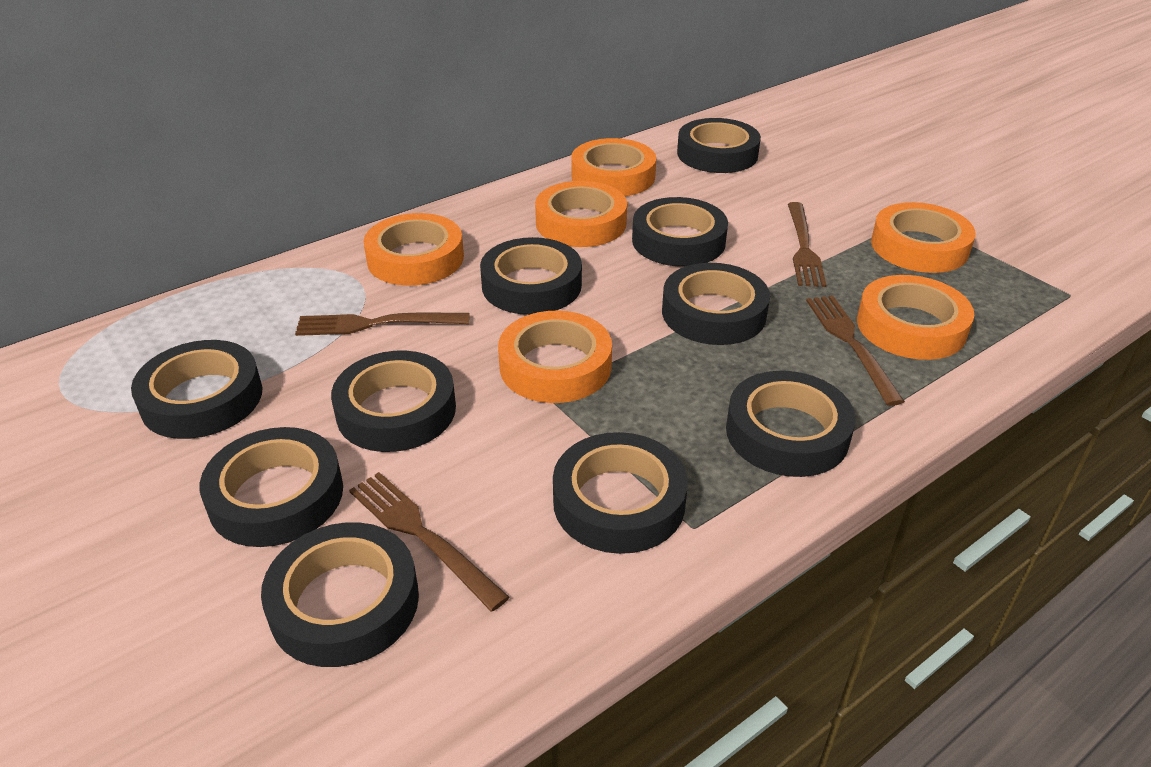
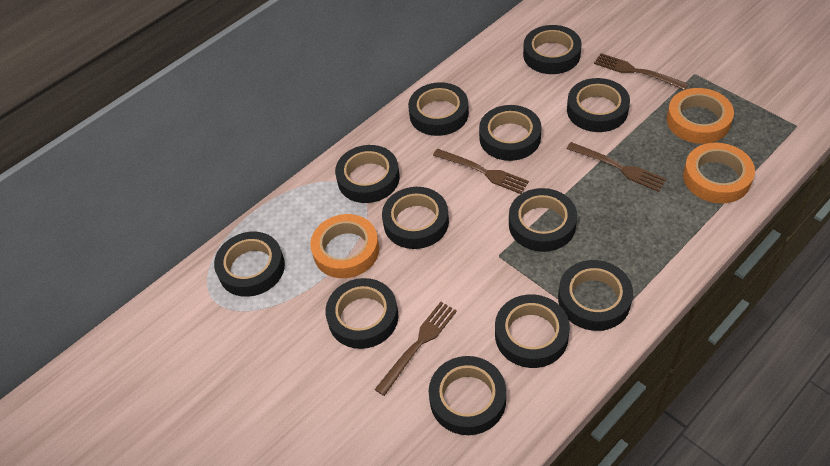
black tape: 10 -> 12
orange tape: 6 -> 3

